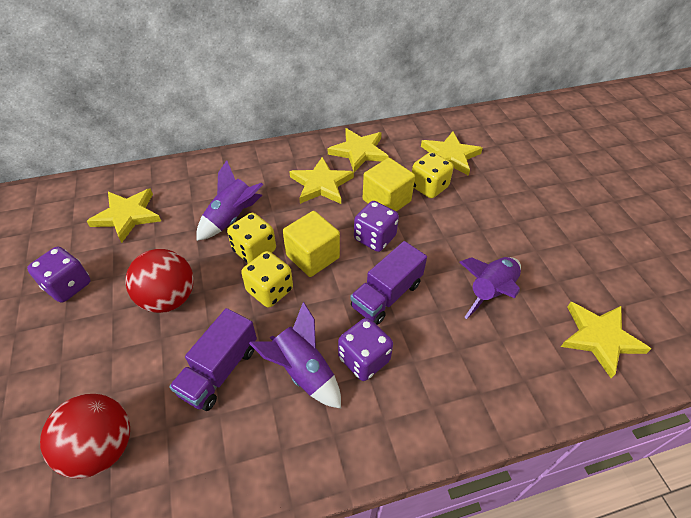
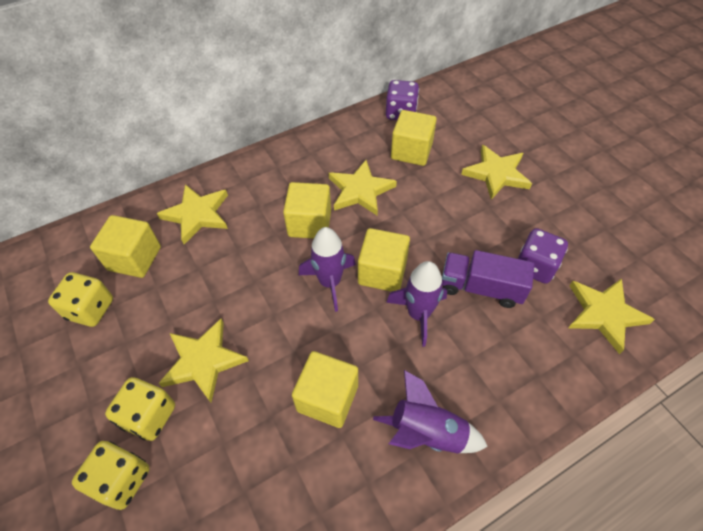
purple dice: 3 -> 2
purple truck: 2 -> 1
red ball: 2 -> 0
yellow cube: 2 -> 5

